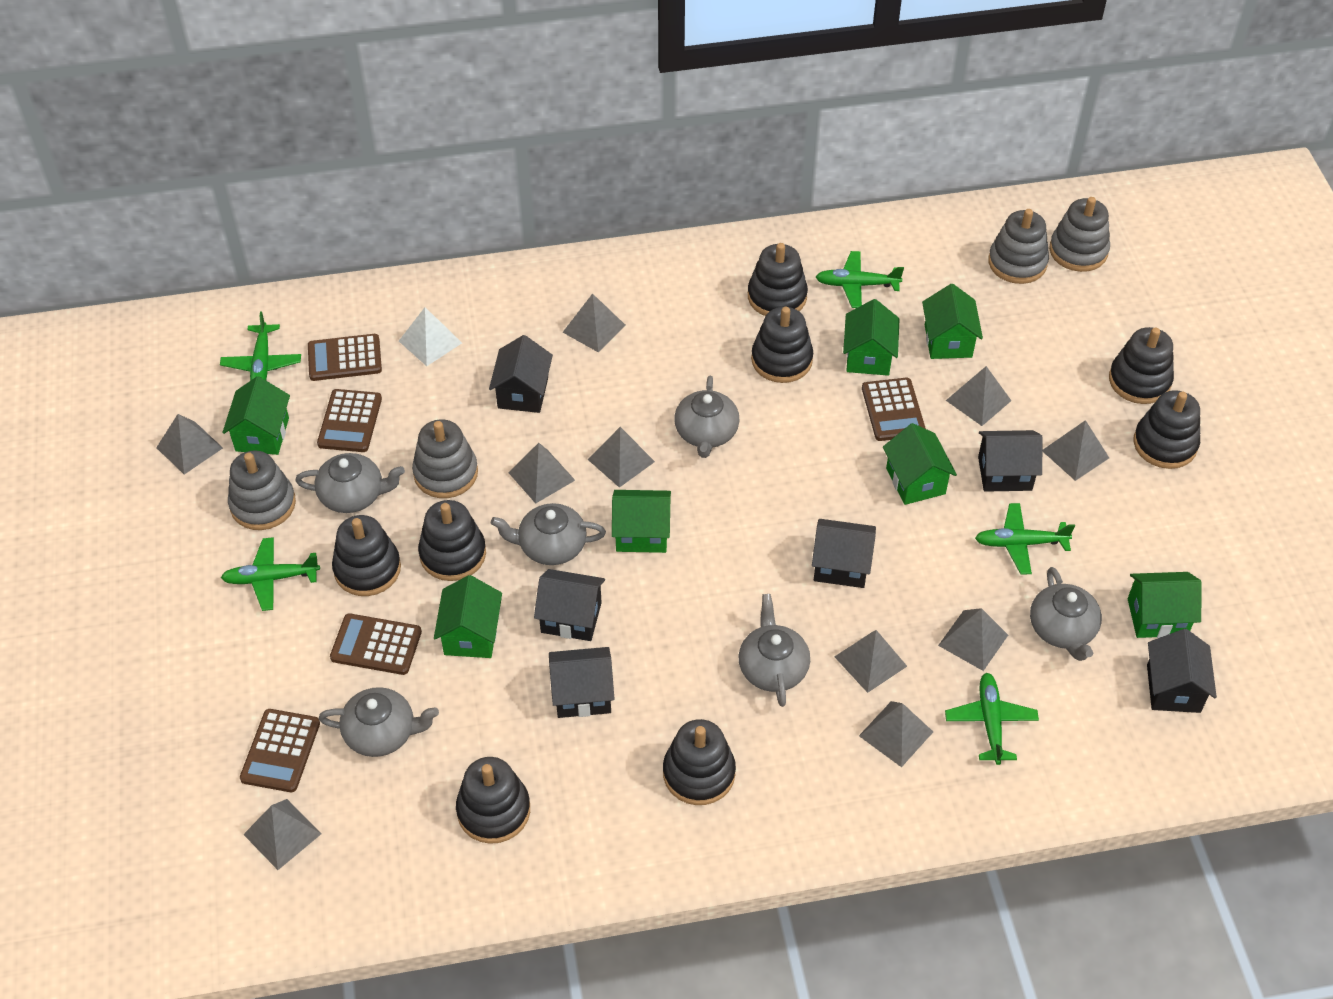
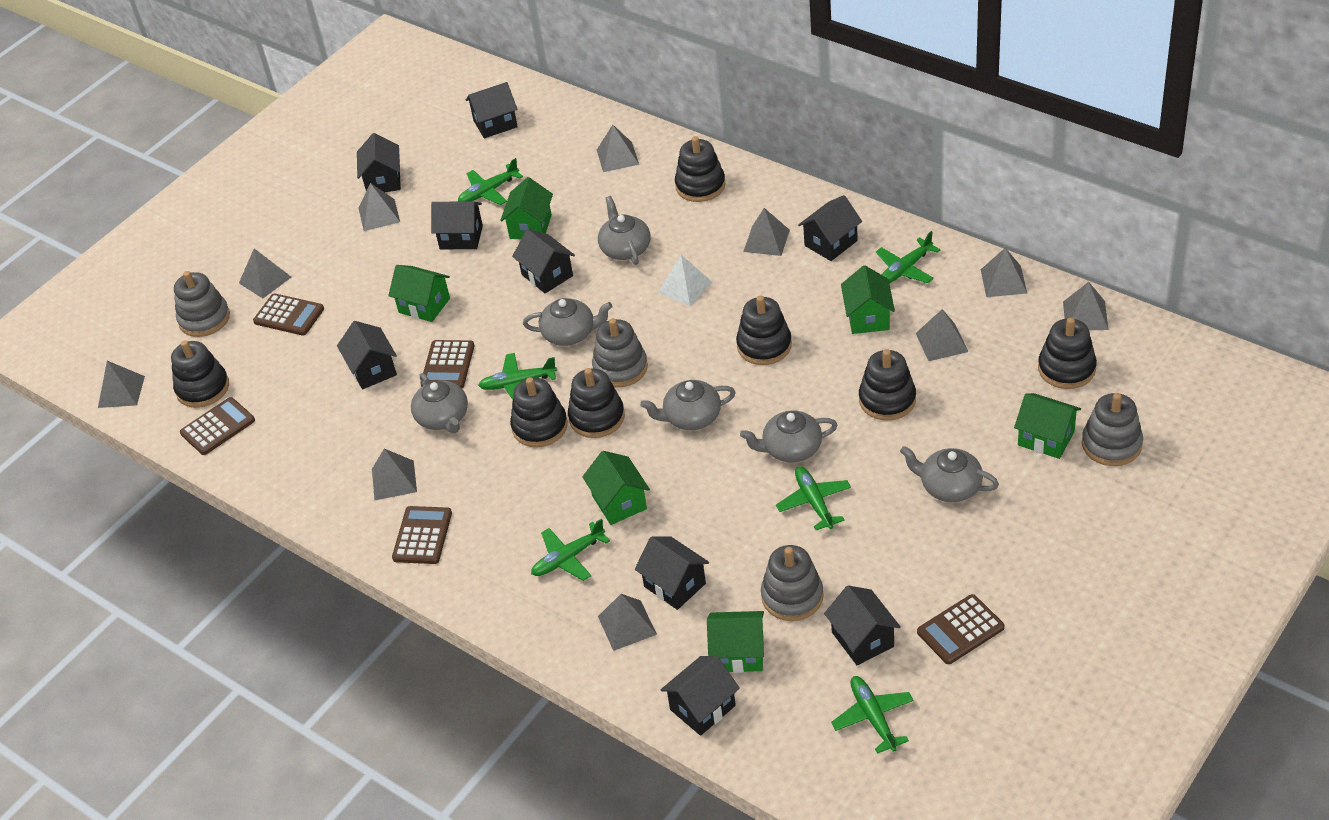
black house: 6 -> 9
black stacking toy: 8 -> 7
green house: 7 -> 6
green plane: 5 -> 6

